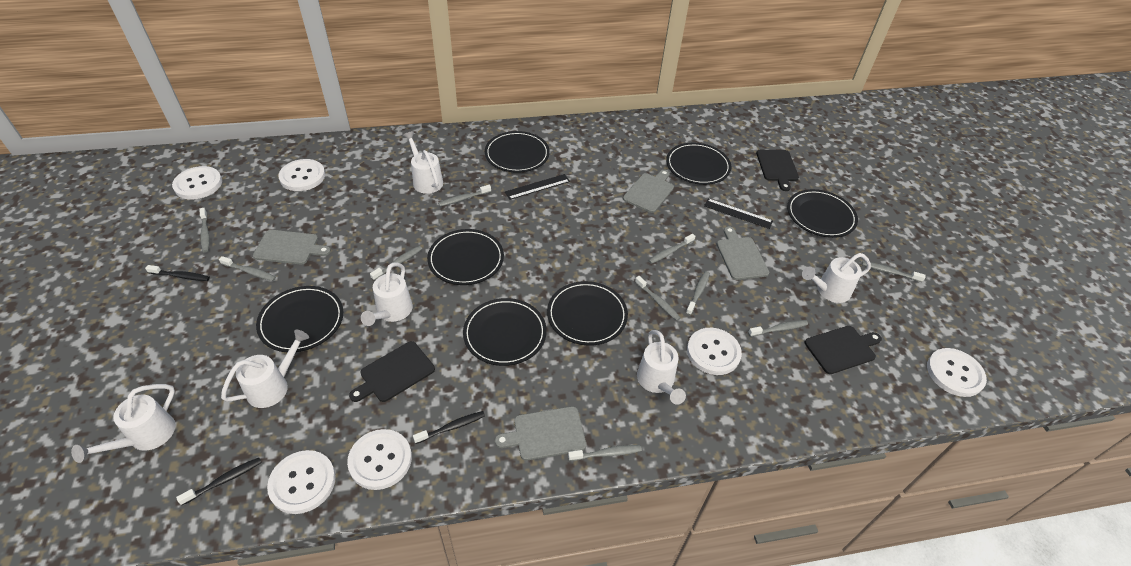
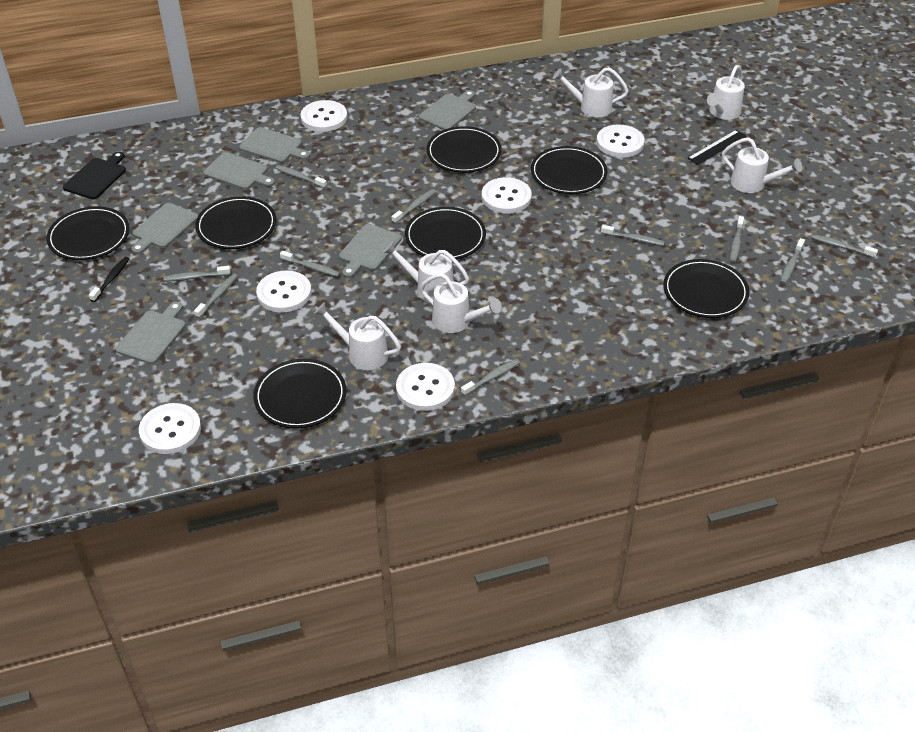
black cutting board: 3 -> 1
black ruler: 2 -> 1
black toothbrush: 3 -> 1
grey cutting board: 4 -> 6

